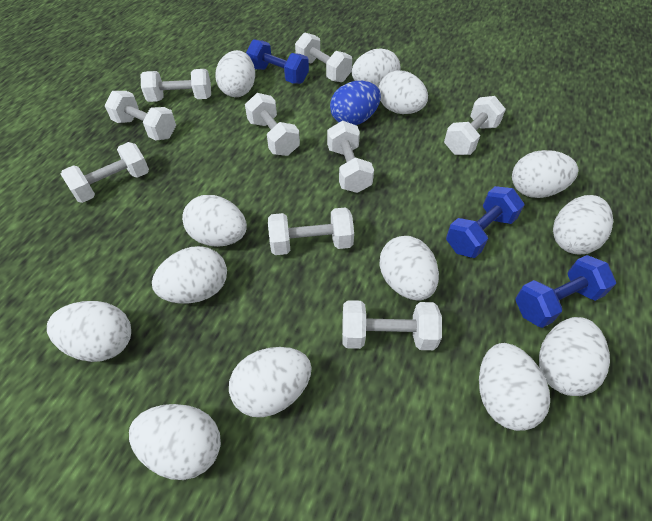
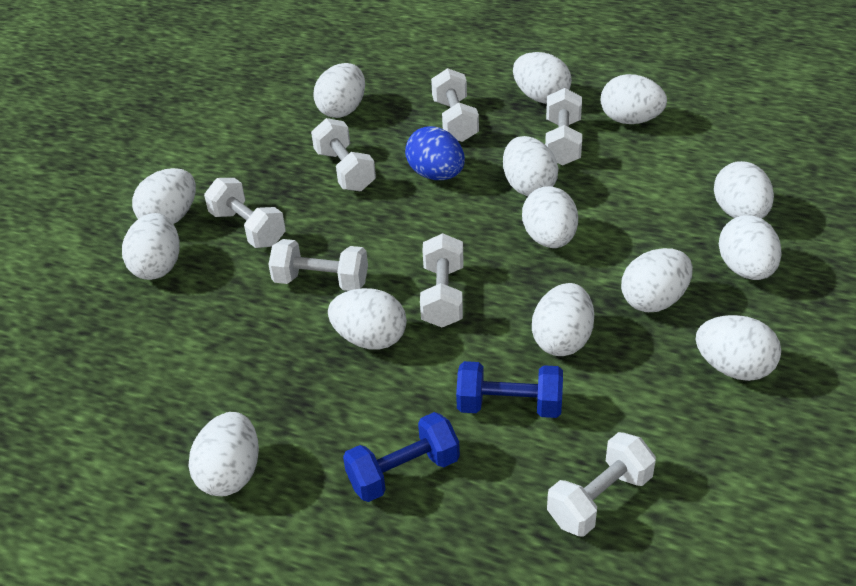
blue dumbbell: 3 -> 2
white dumbbell: 9 -> 7
white egg: 13 -> 14

